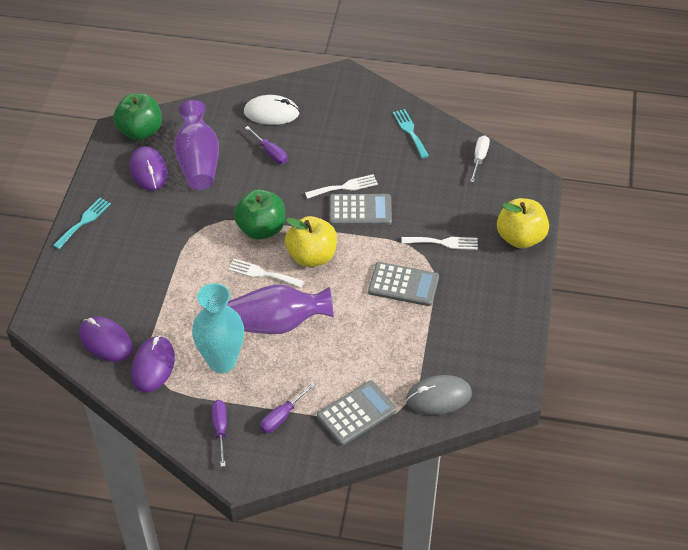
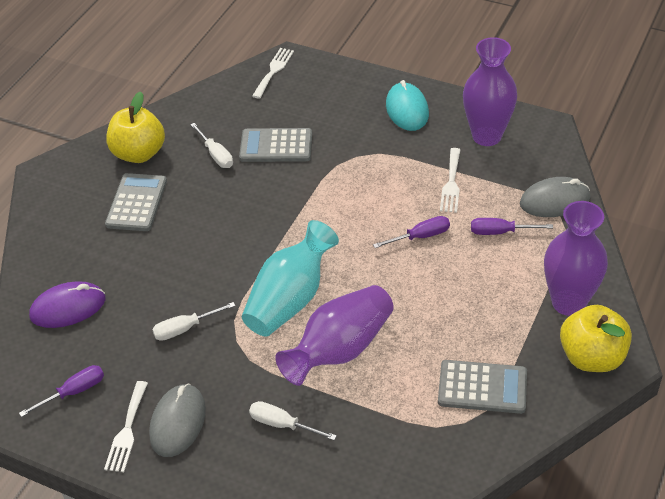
green apple: 2 -> 0
grey mouse: 1 -> 2
purple mouse: 3 -> 1
purple vase: 2 -> 3
turquoise fork: 2 -> 0
turquoise mouse: 0 -> 1
white mouse: 1 -> 0
white screwdriver: 1 -> 3

